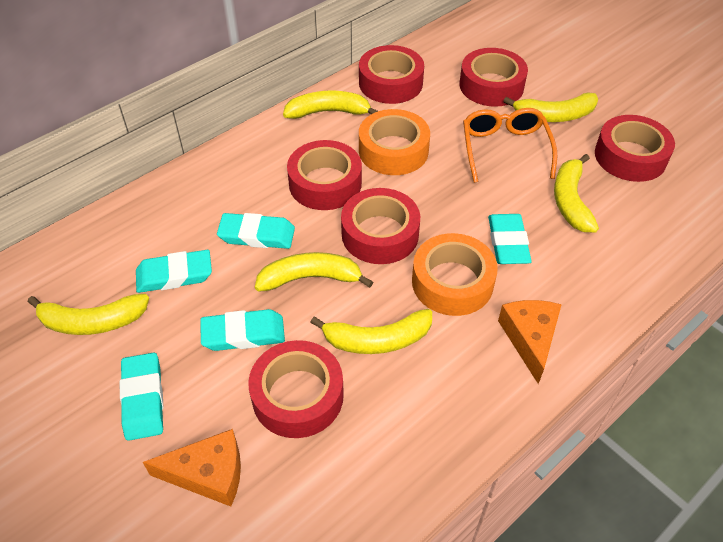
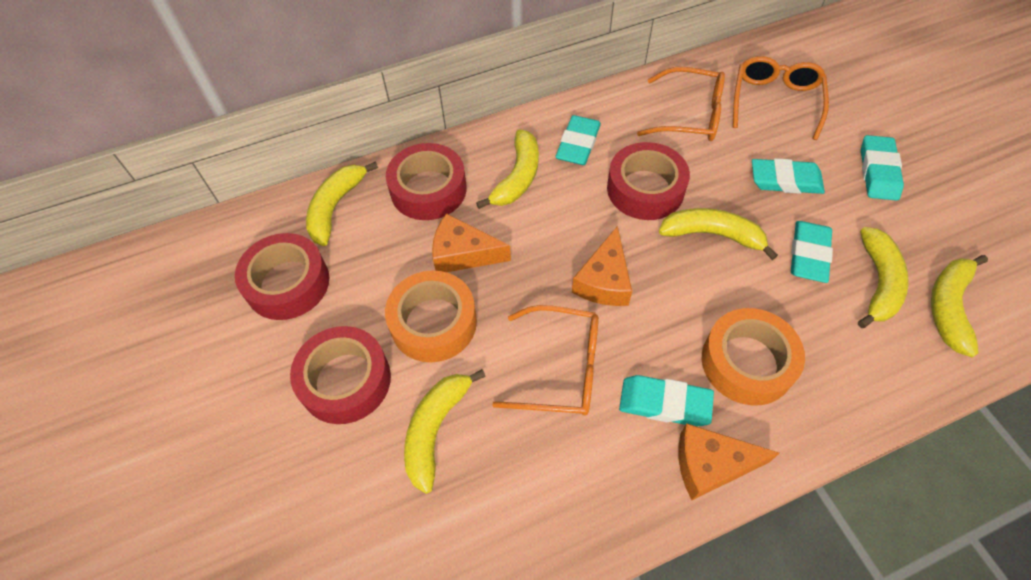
orange cheese: 2 -> 3
orange glasses: 1 -> 3
red tape: 6 -> 4

